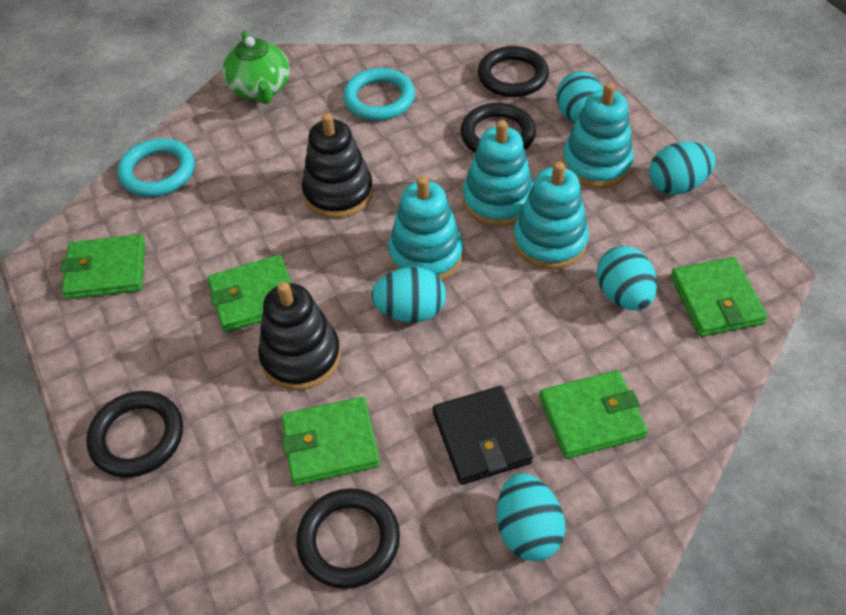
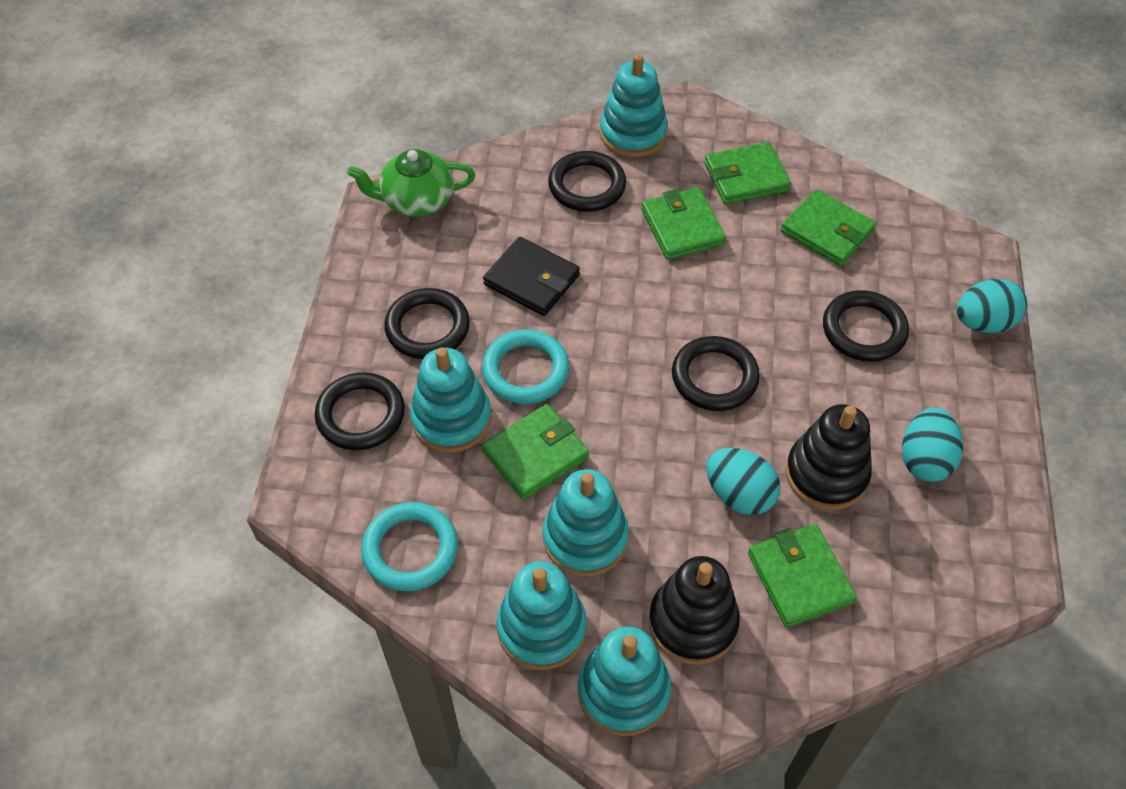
black ring: 4 -> 5
turquoise egg: 5 -> 3
turquoise stacking toy: 4 -> 5

